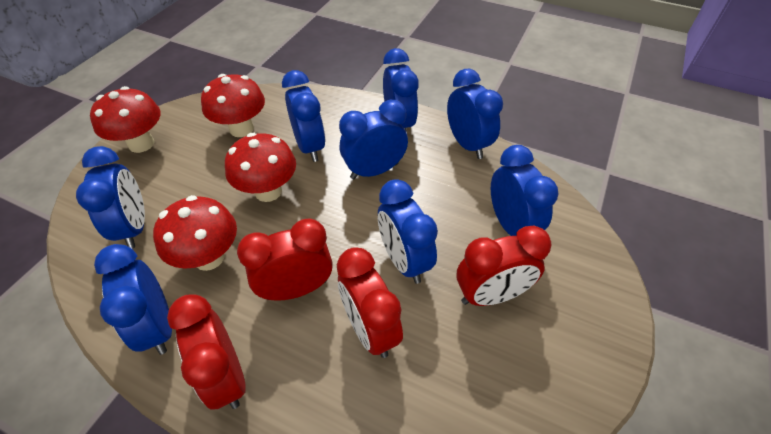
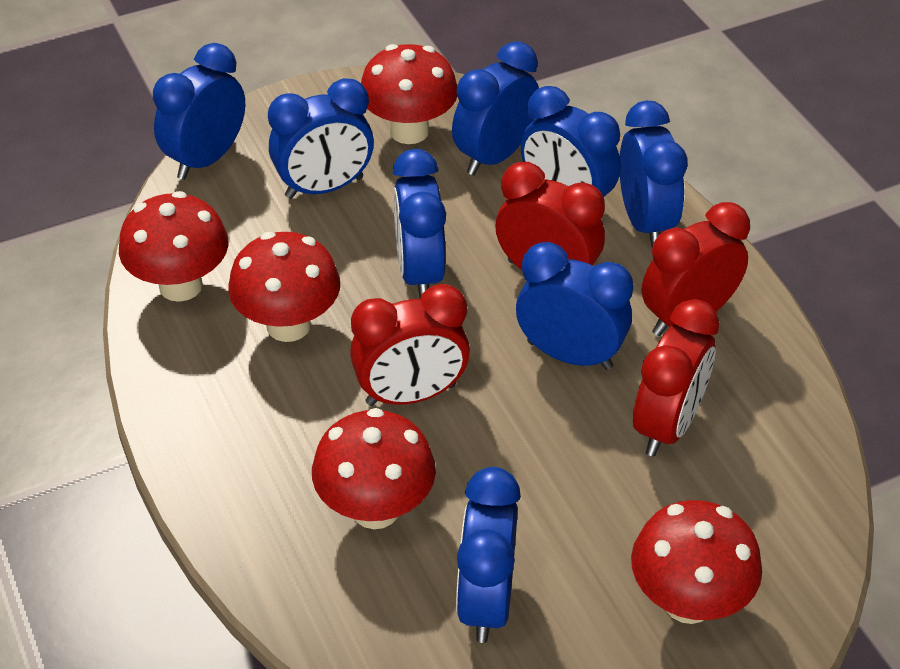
red mushroom: 4 -> 5

